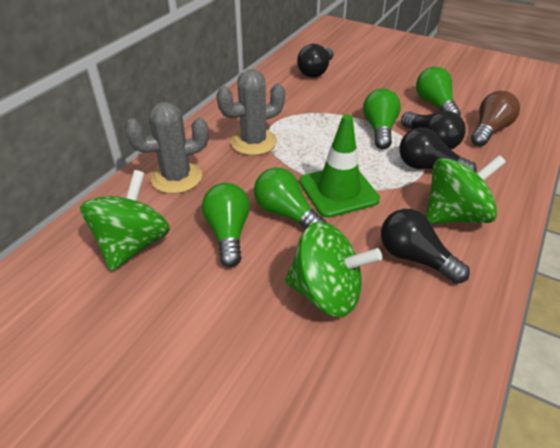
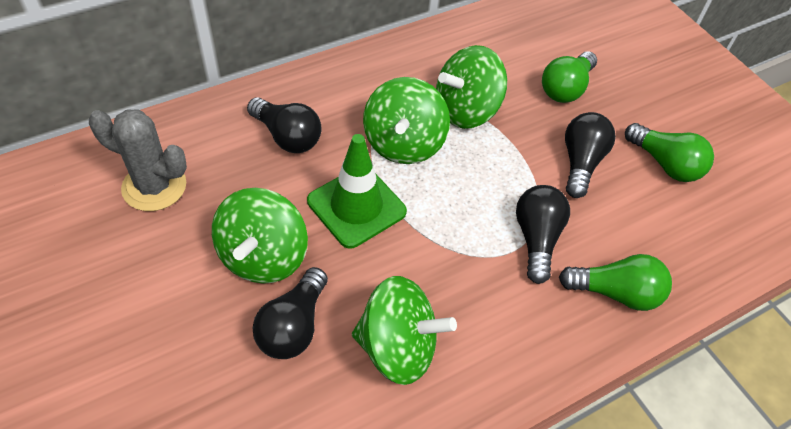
brown light bulb: 1 -> 0
green light bulb: 4 -> 3
green spinning top: 3 -> 4
grey cactus: 2 -> 1

